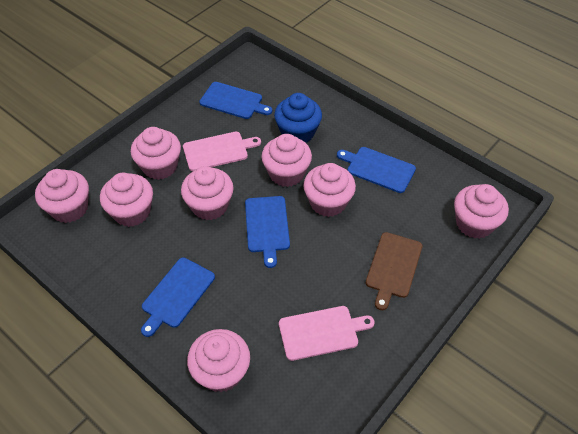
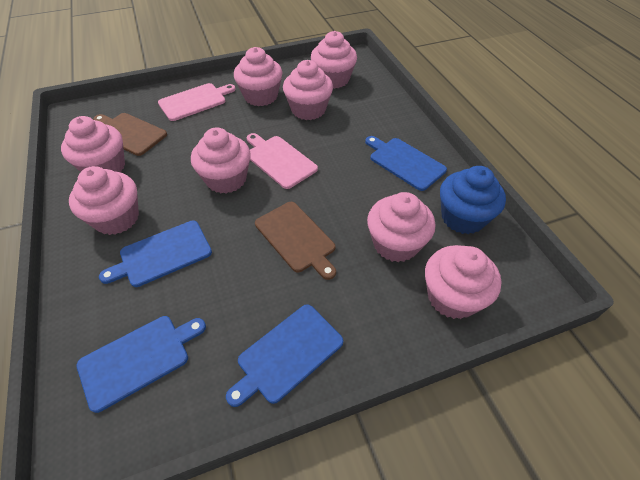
brown cutting board: 1 -> 2

